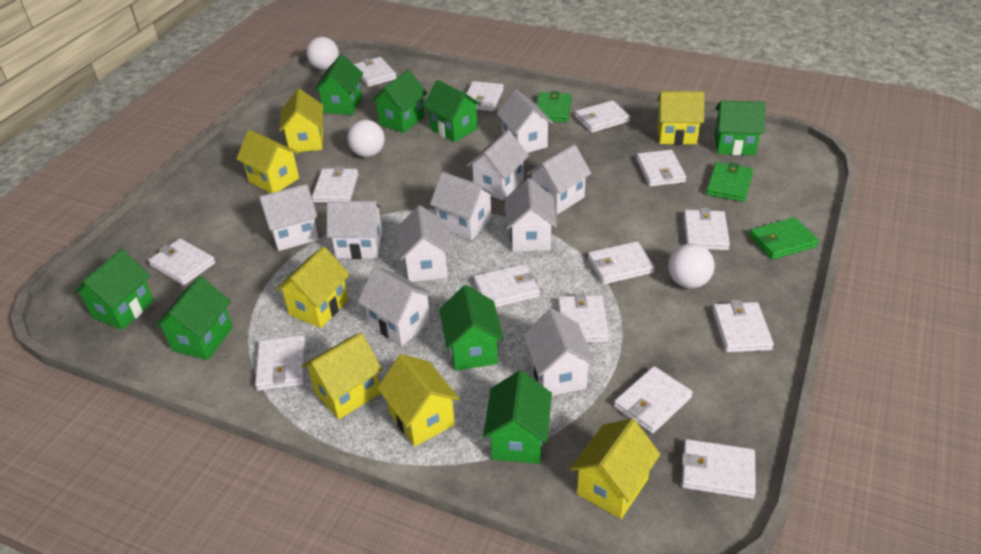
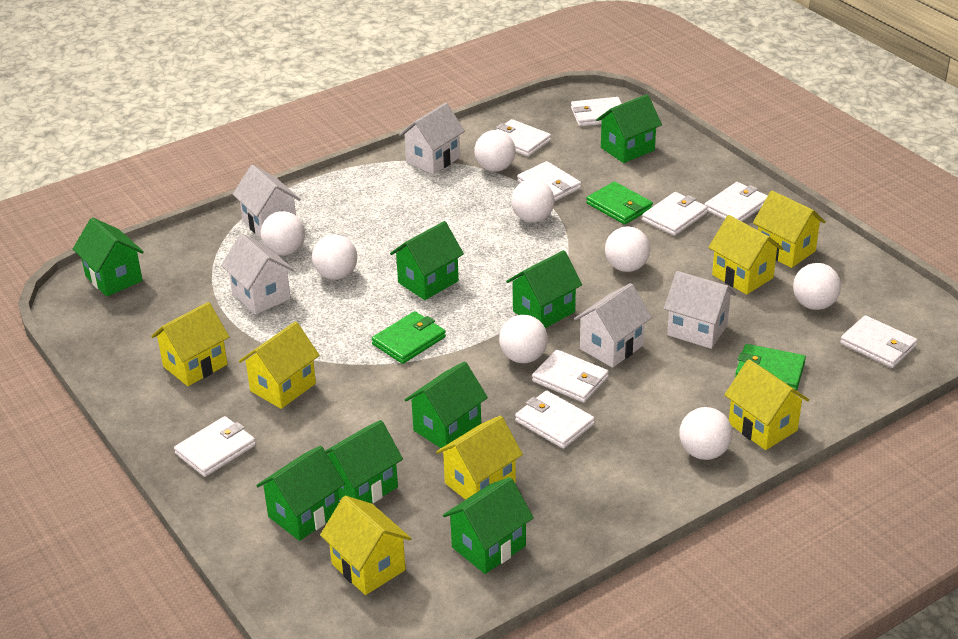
white ball: 3 -> 8
white house: 10 -> 5
white wallet: 14 -> 9

